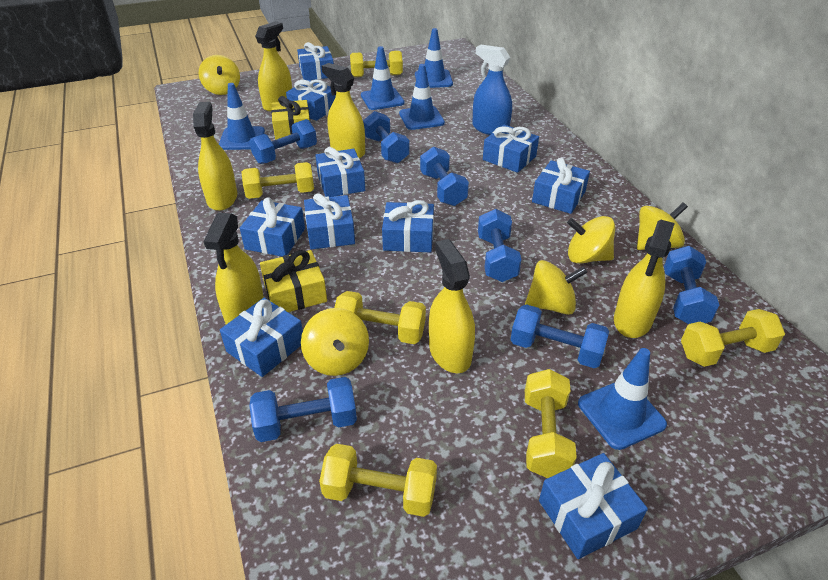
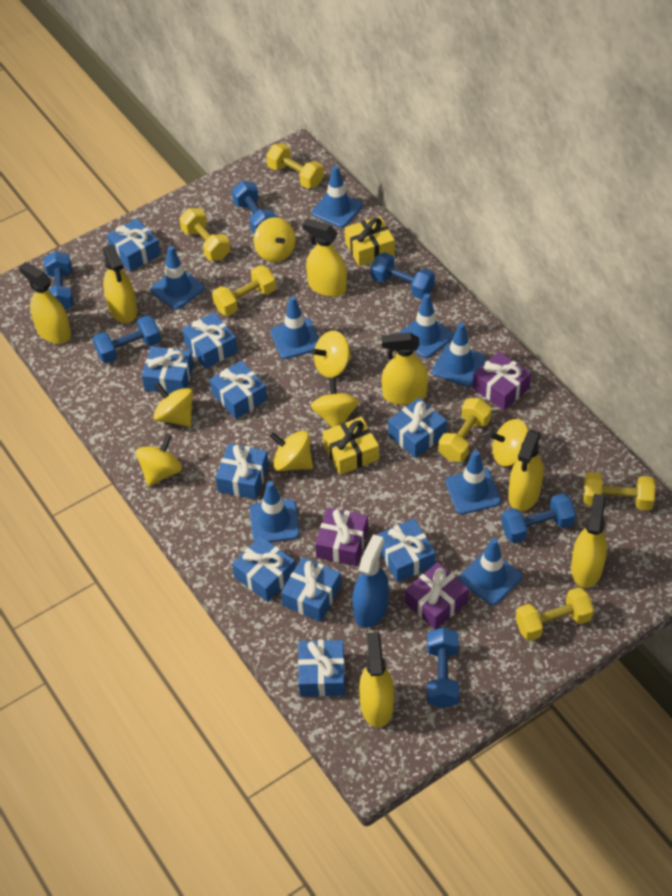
blue dumbbell: 7 -> 6
blue traffic cone: 5 -> 8
purple gift: 0 -> 3
yellow spinning top: 5 -> 7
yellow spray bottle: 6 -> 7

